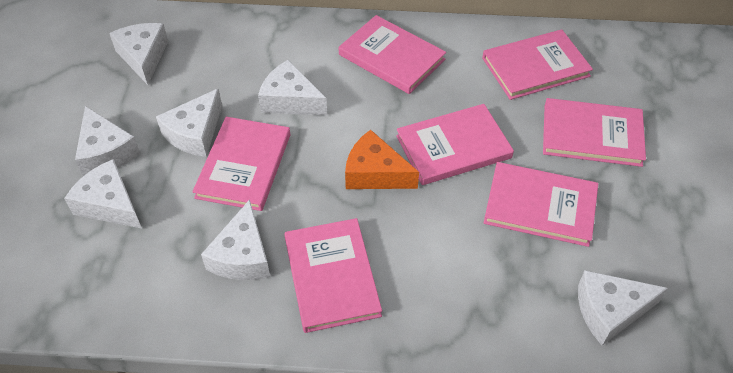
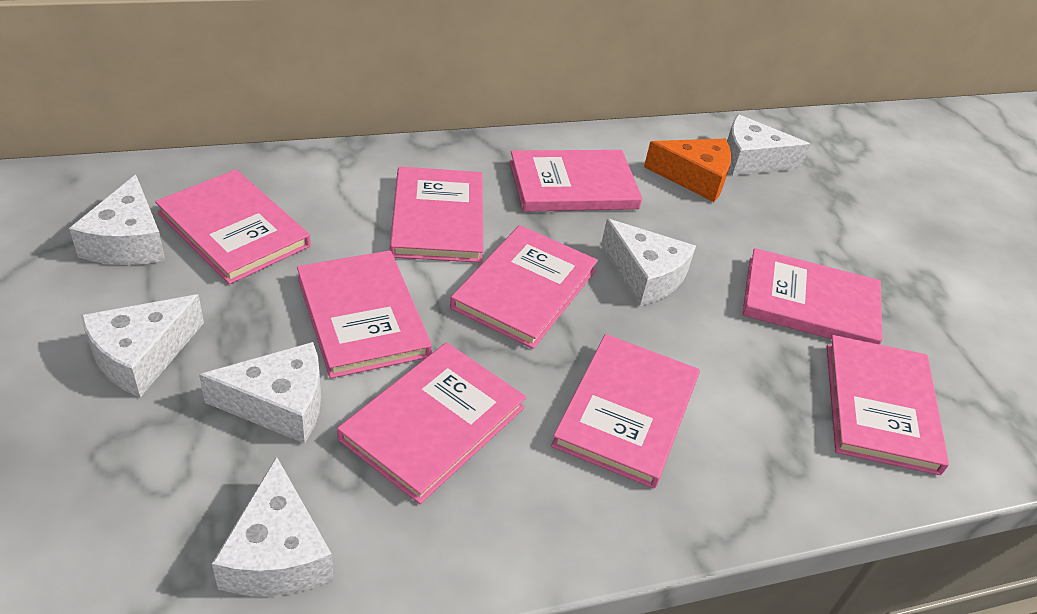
pink book: 7 -> 9
white cheese: 7 -> 6

